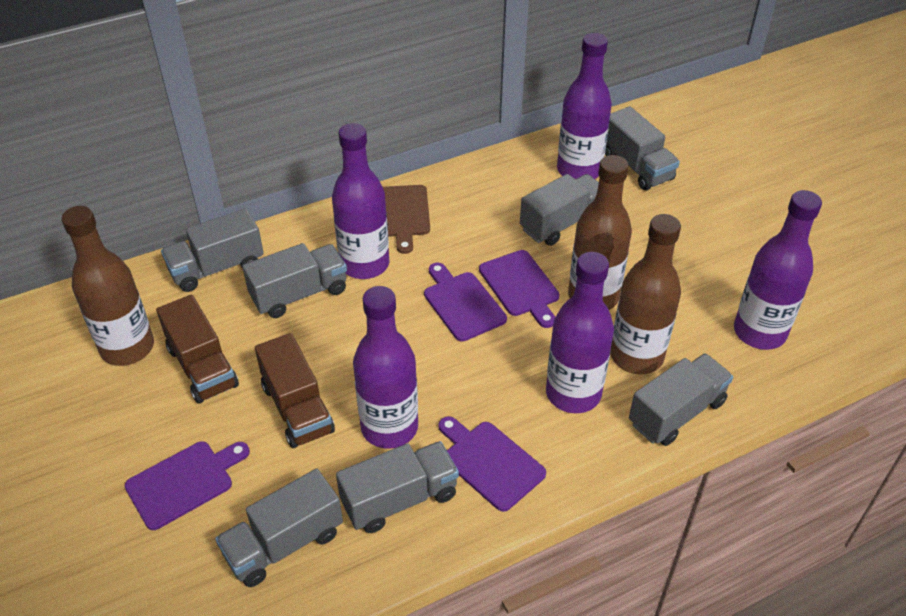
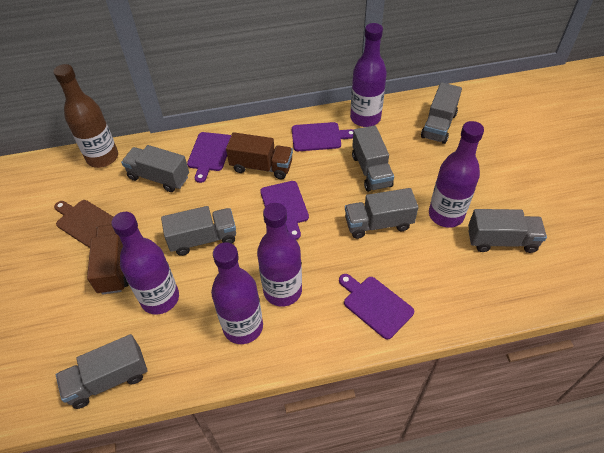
brown bottle: 3 -> 1

